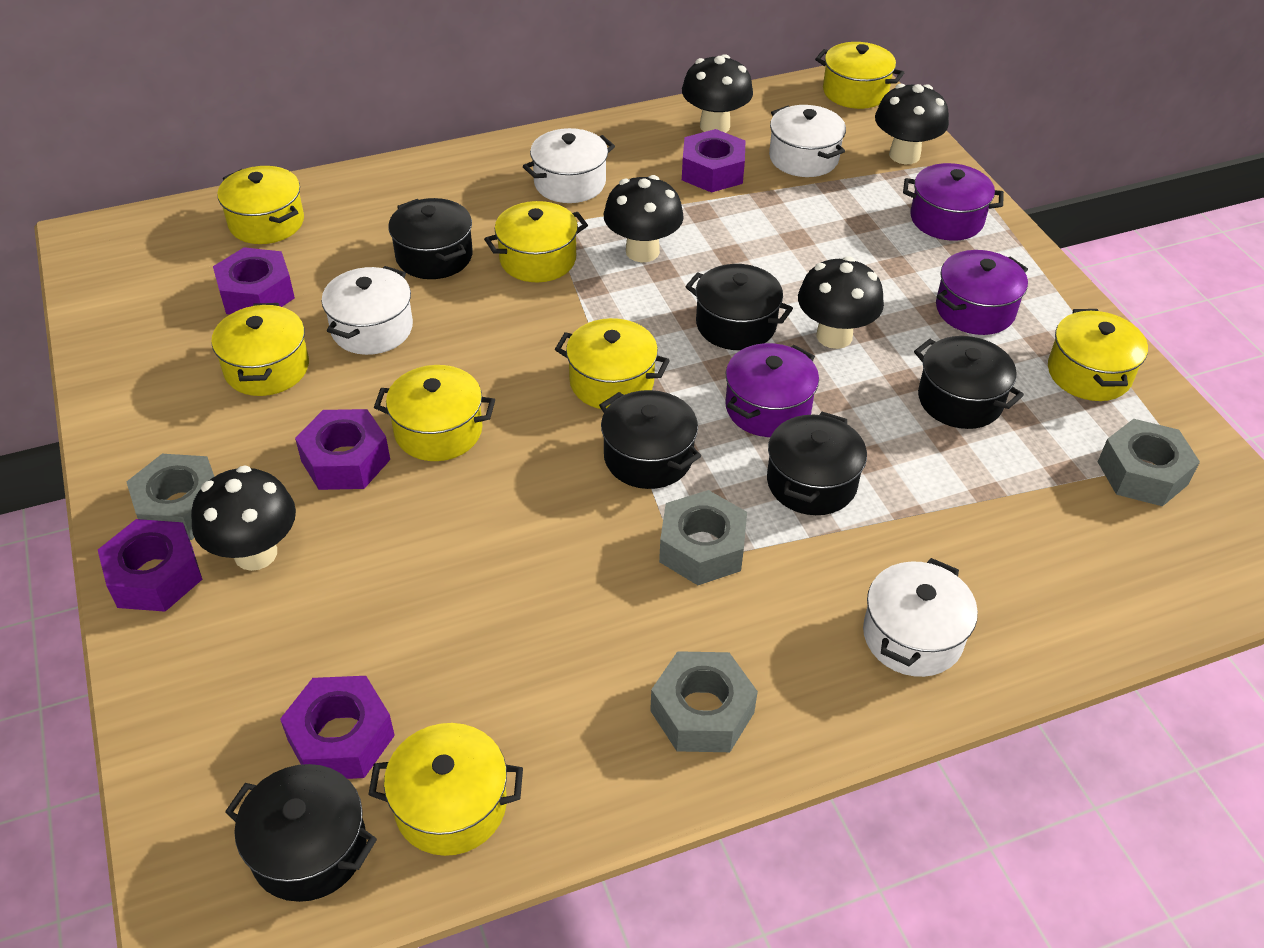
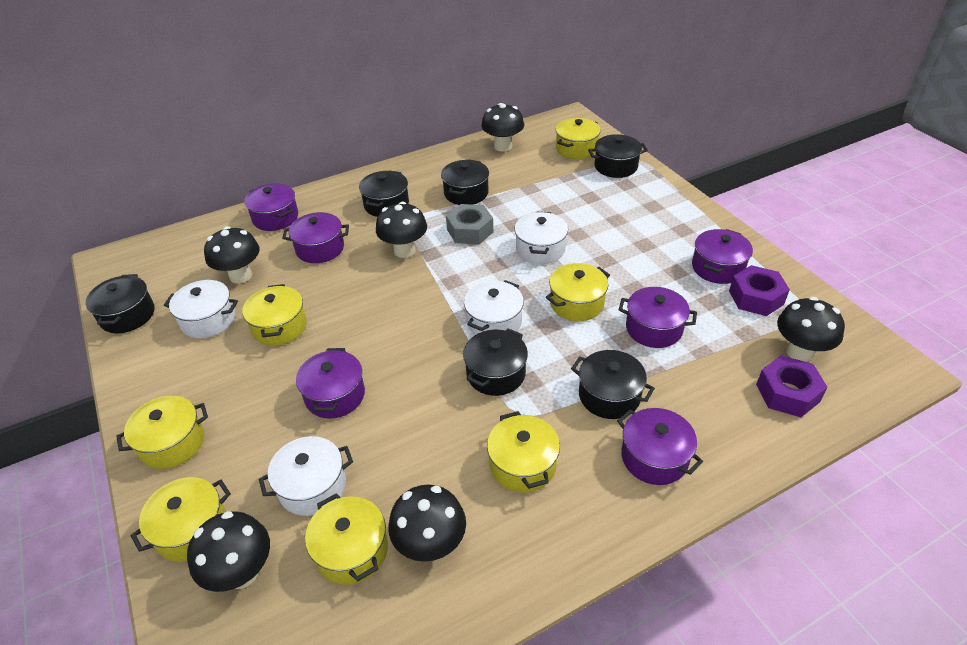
black mushroom: 5 -> 6
grey nut: 4 -> 1
purple nut: 5 -> 2
purple pot: 3 -> 6
yellow pot: 8 -> 7

